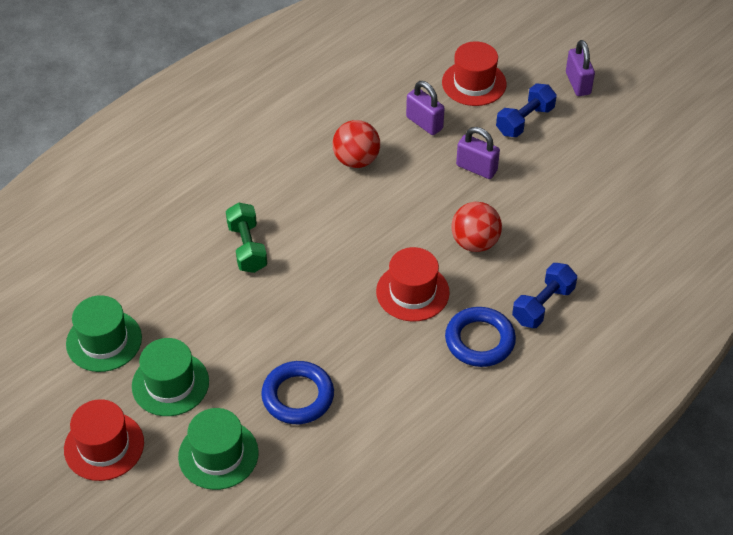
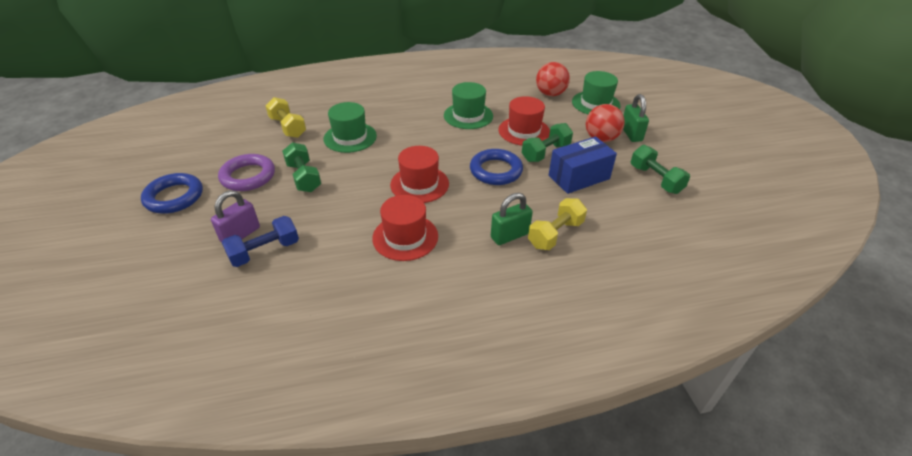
blue box: 0 -> 1
blue dumbbell: 2 -> 1
green dumbbell: 1 -> 3
green padlock: 0 -> 2
purple padlock: 3 -> 1
purple ring: 0 -> 1
yellow dumbbell: 0 -> 2

